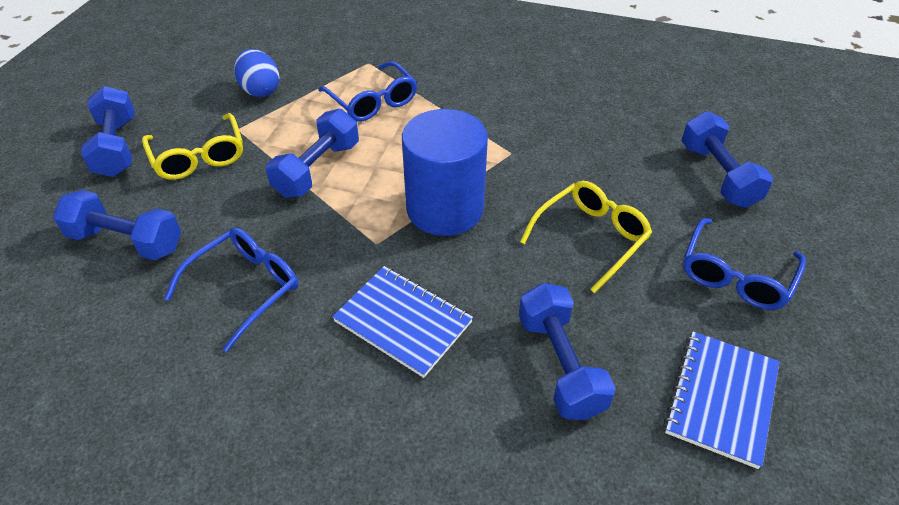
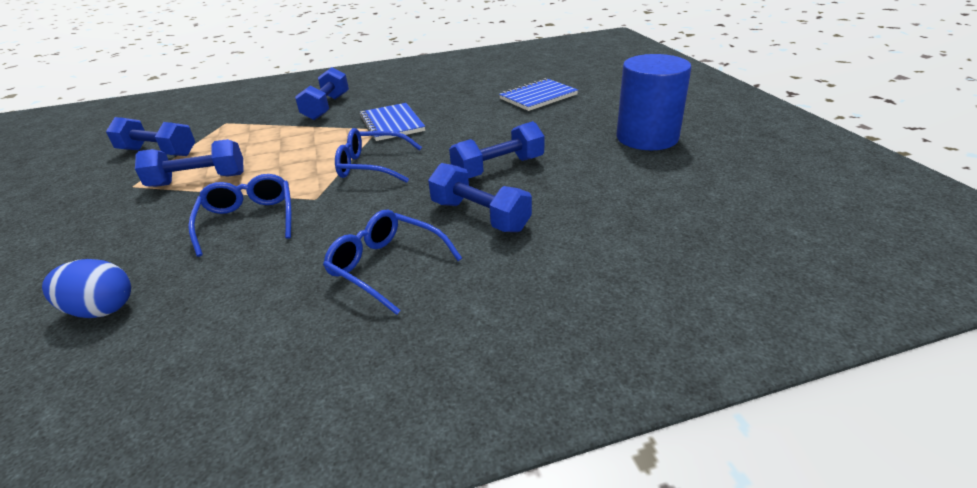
yellow glasses: 2 -> 0

